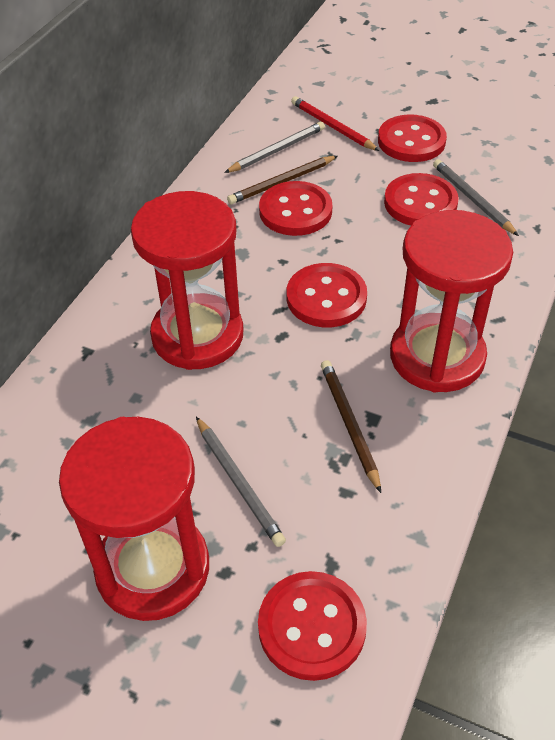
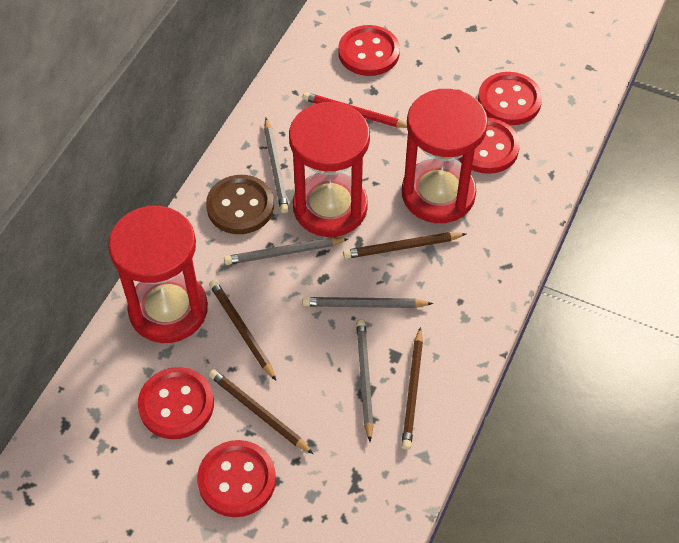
brown button: 0 -> 1
brown pencil: 2 -> 4
grey pencil: 3 -> 4

